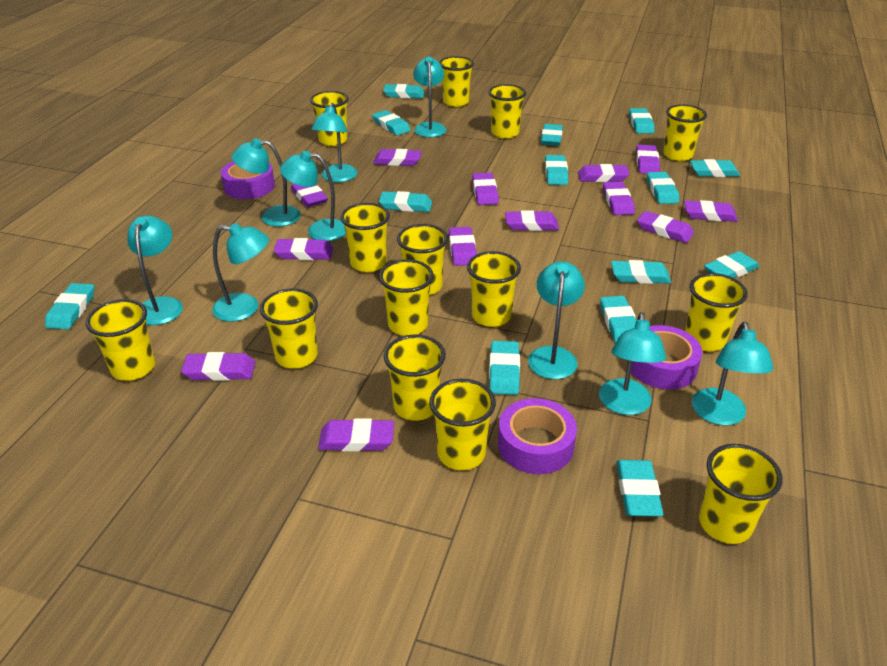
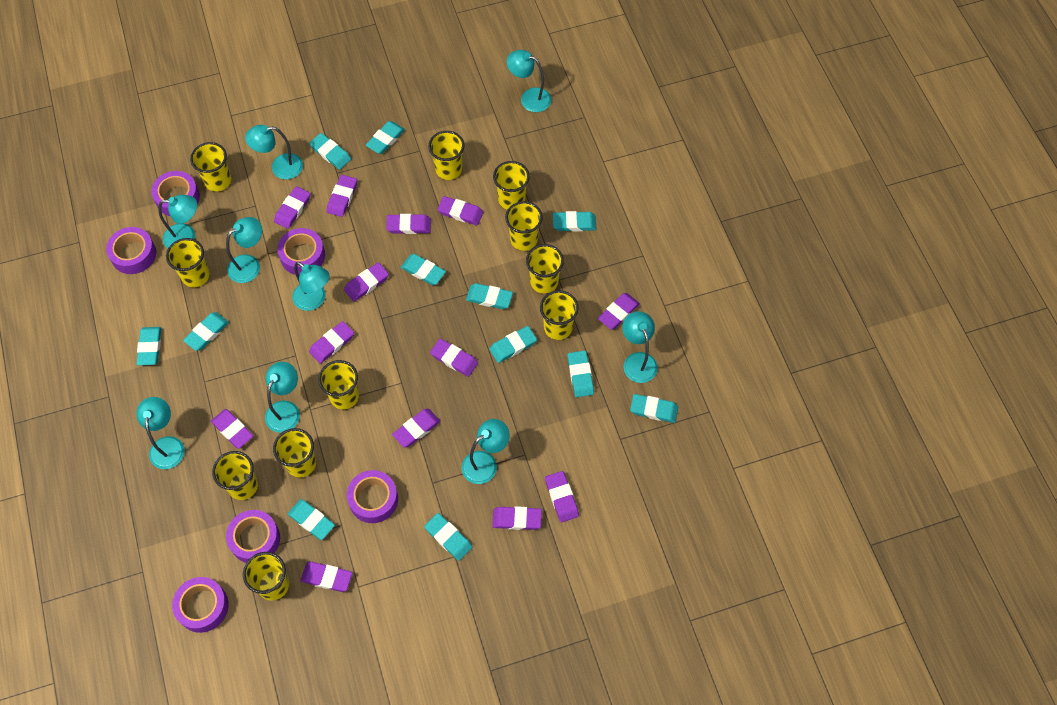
purple tape: 3 -> 6
turquoise eraser: 14 -> 12
yellow cup: 14 -> 11

